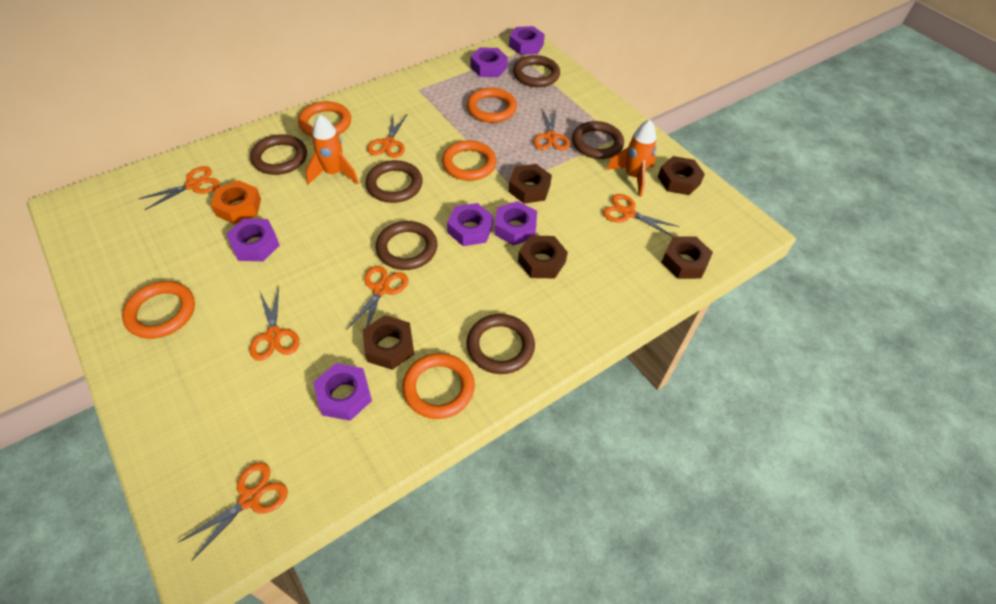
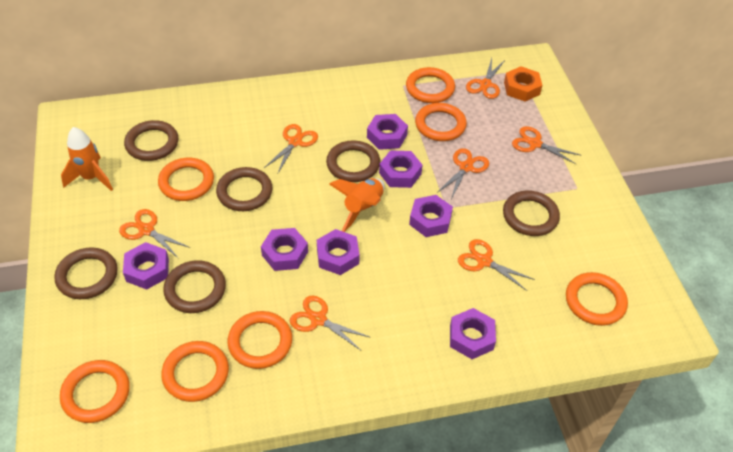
brown nut: 5 -> 0
orange ring: 5 -> 7
purple nut: 6 -> 7

